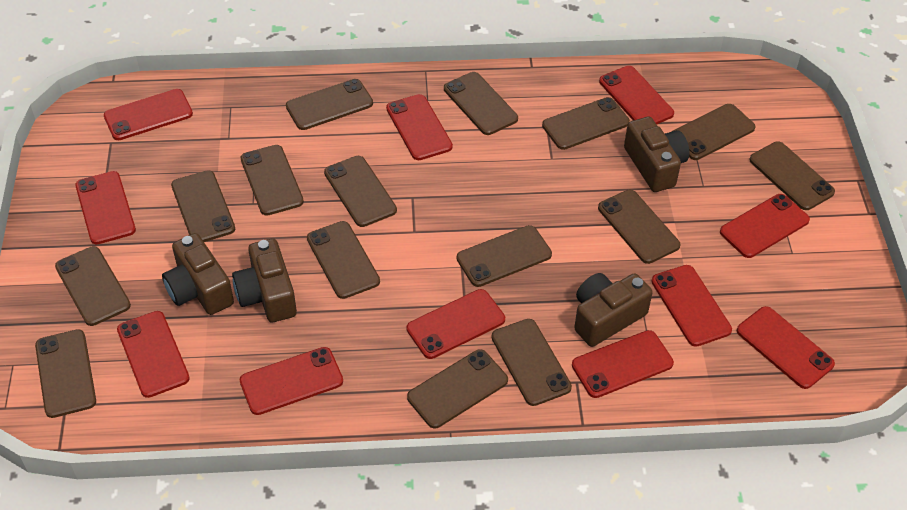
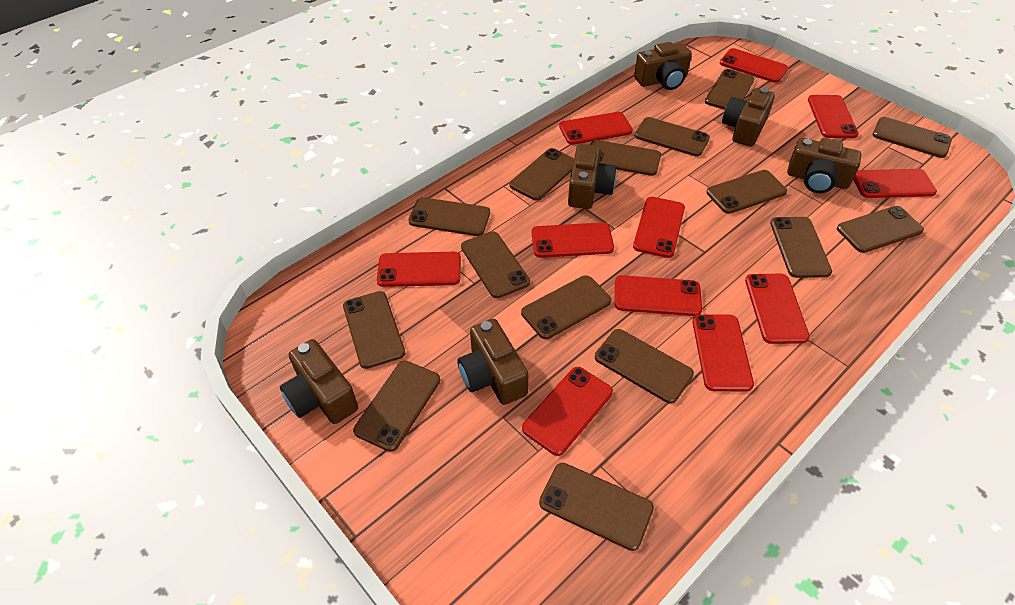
brown camera: 4 -> 6

